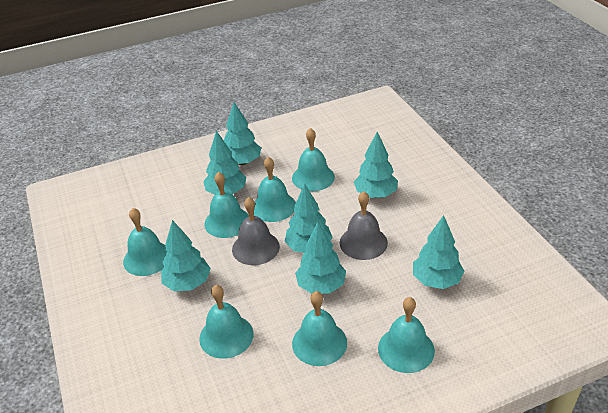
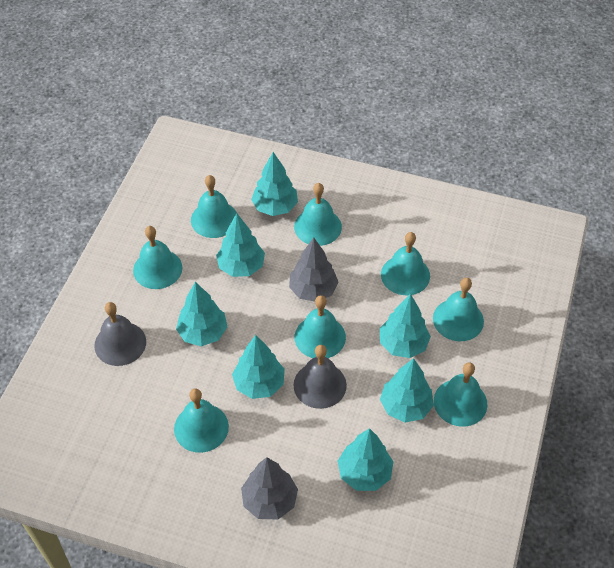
grey tree: 0 -> 2
turquoise bell: 7 -> 8

